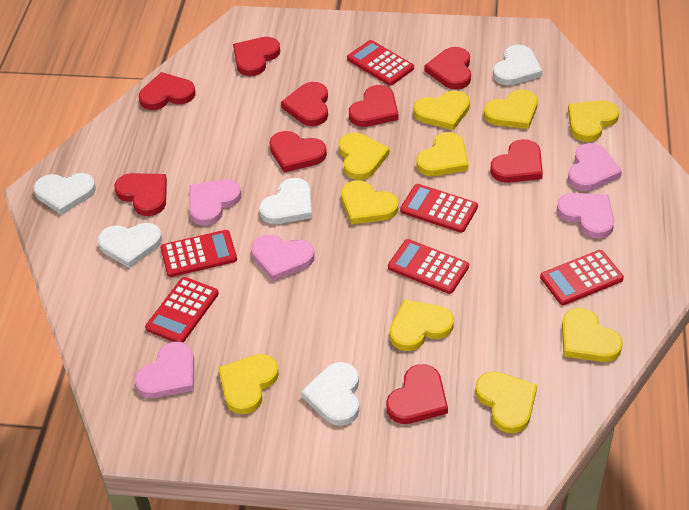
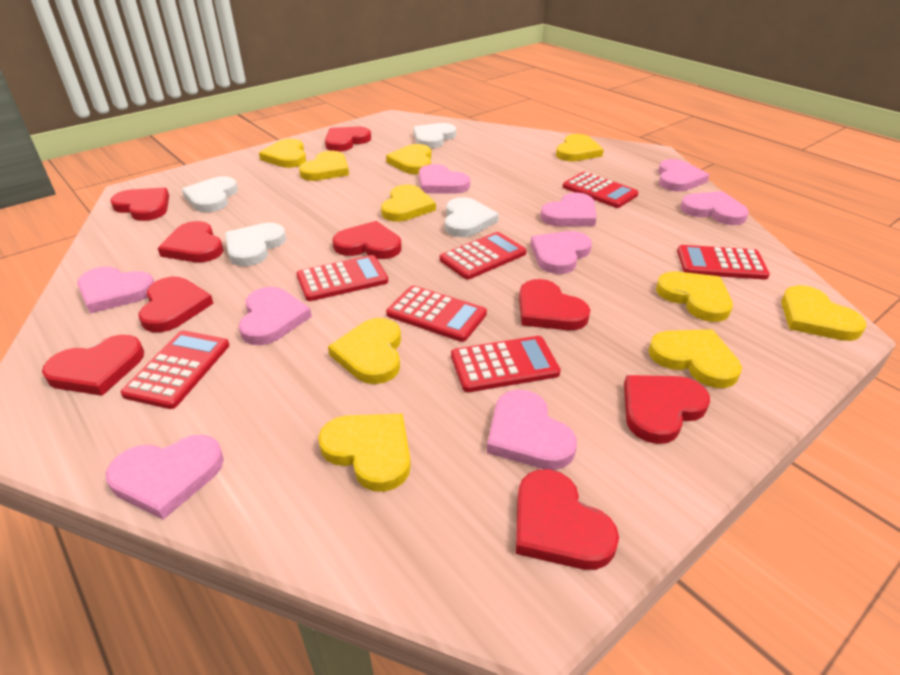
pink heart: 5 -> 9
red calculator: 6 -> 7
white heart: 5 -> 4

